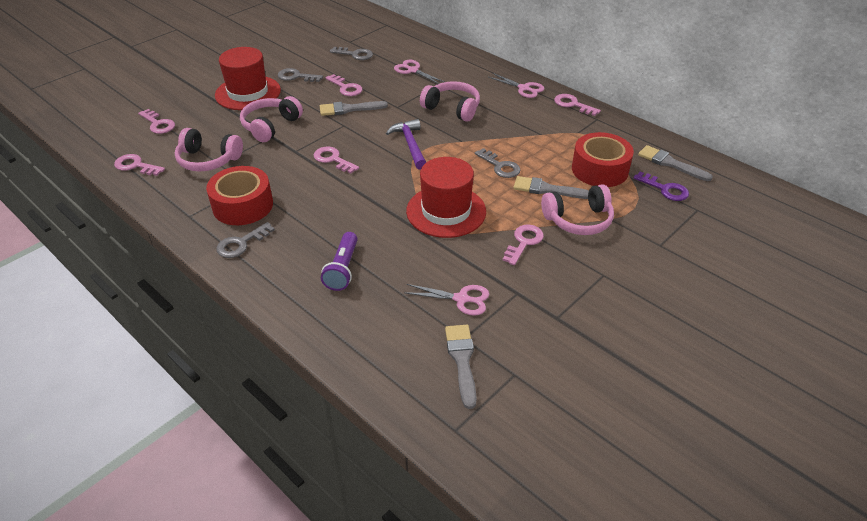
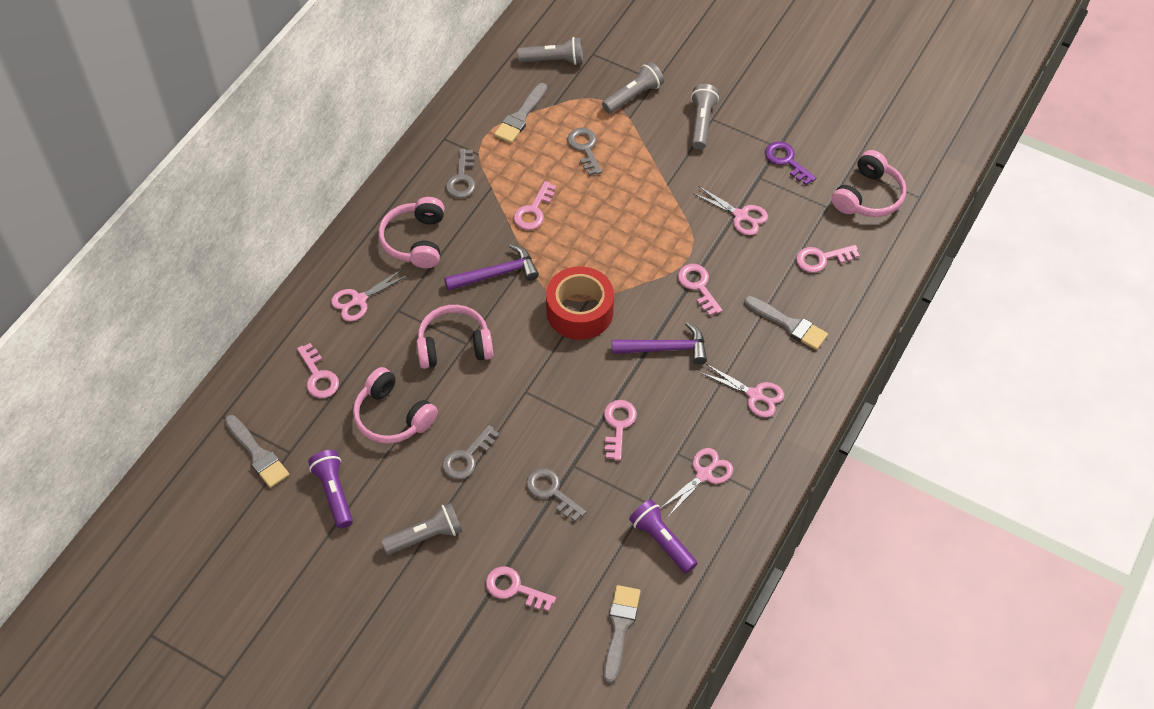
grey flashlight: 0 -> 4
pink scissors: 3 -> 4
purple flashlight: 1 -> 2
purple hammer: 1 -> 2
red hat: 2 -> 0
red tape: 2 -> 1

